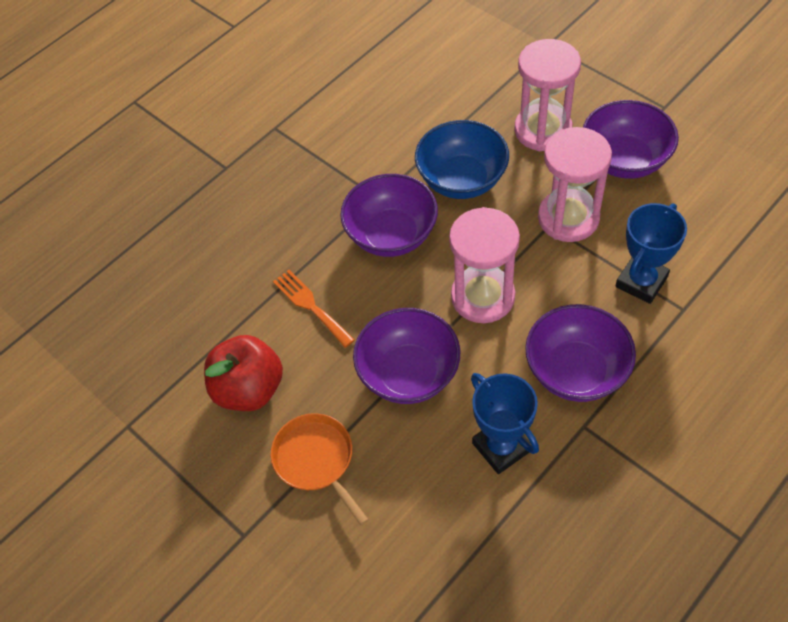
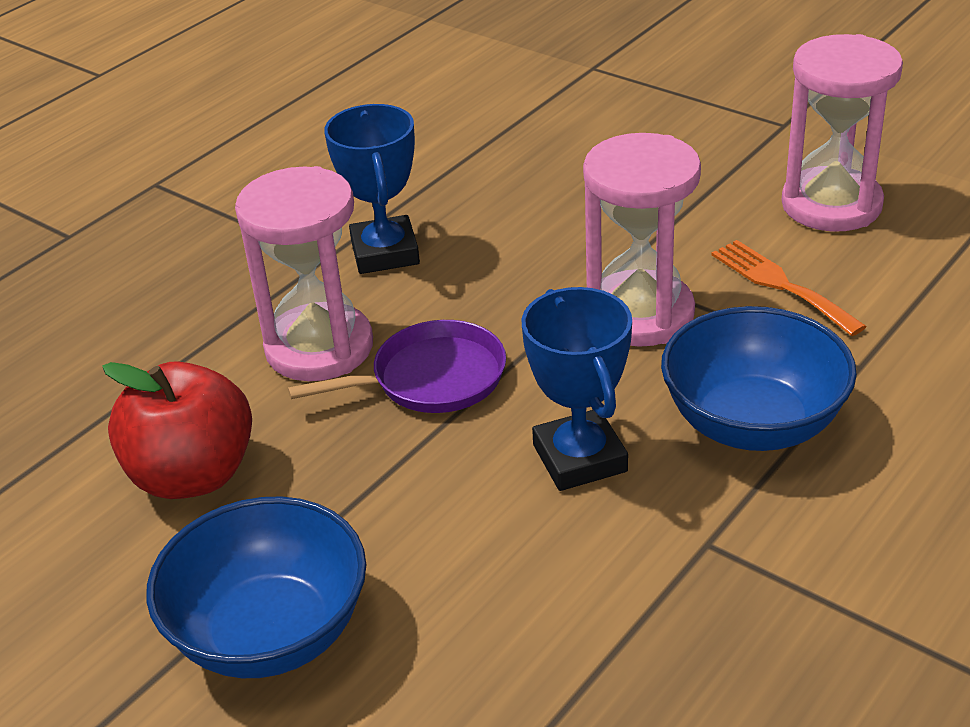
blue bowl: 1 -> 2
orange pan: 1 -> 0
purple bowl: 4 -> 0
purple pan: 0 -> 1

